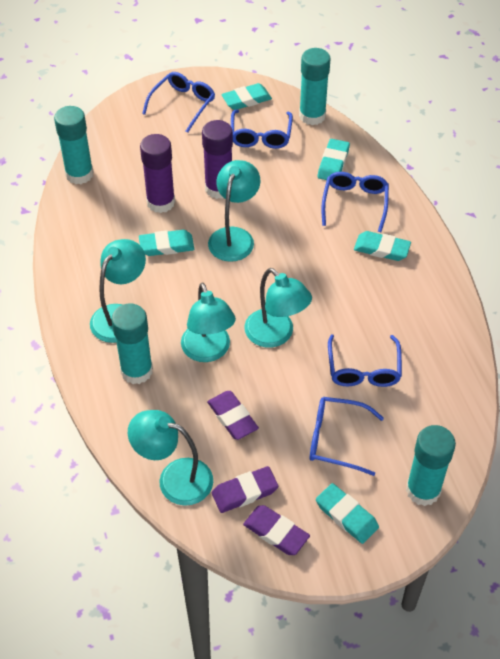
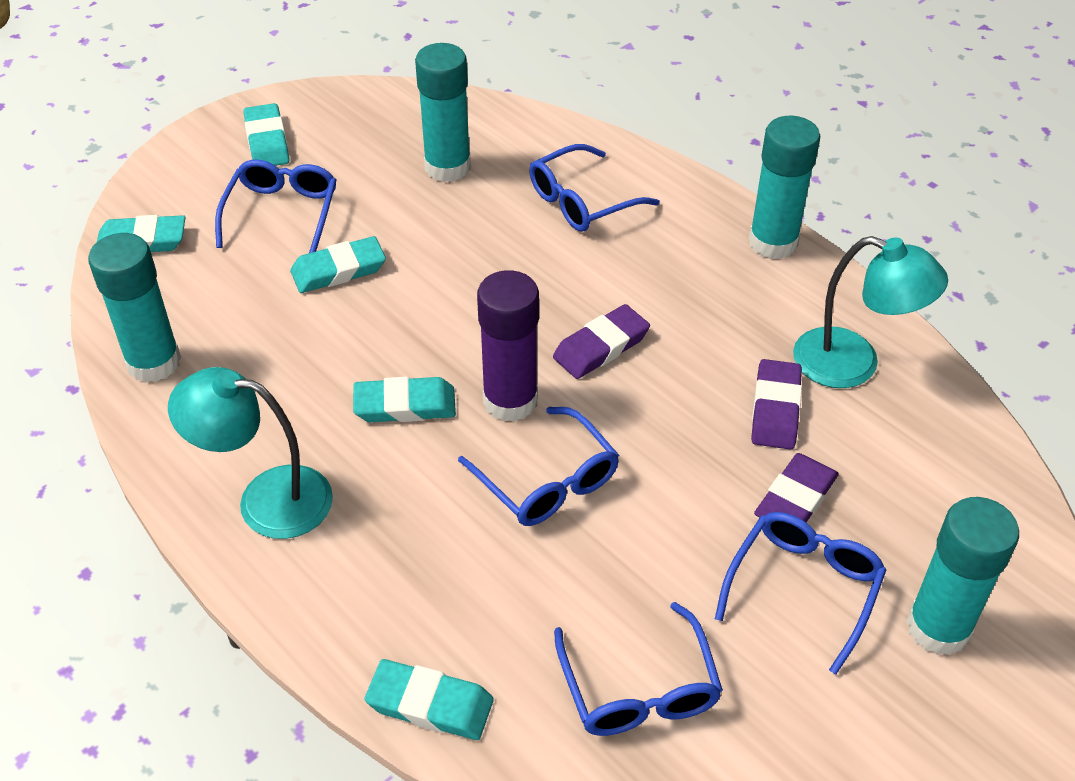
purple glue stick: 2 -> 1
turquoise lamp: 5 -> 2

